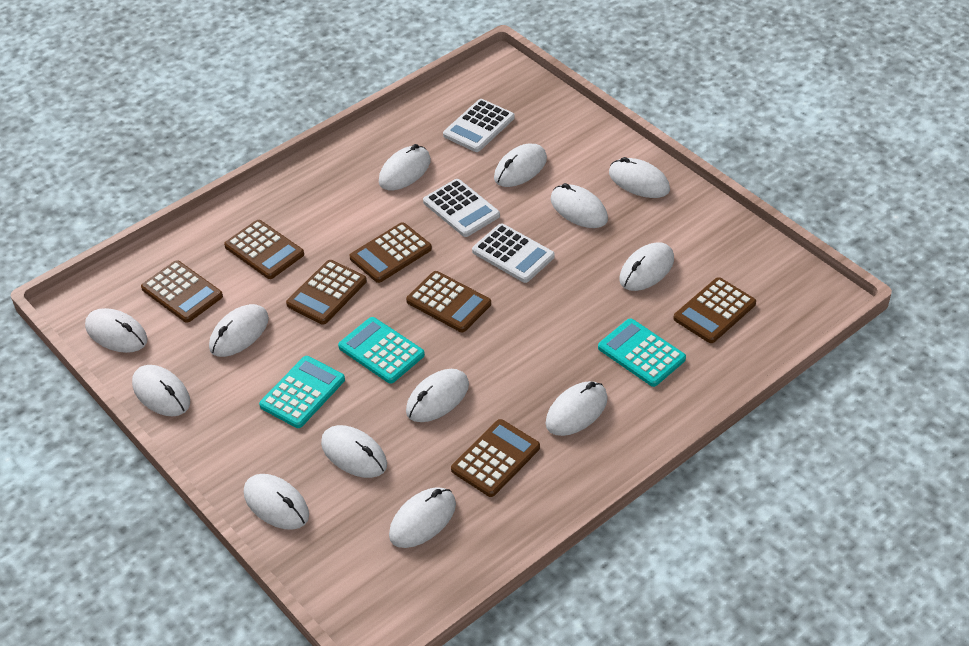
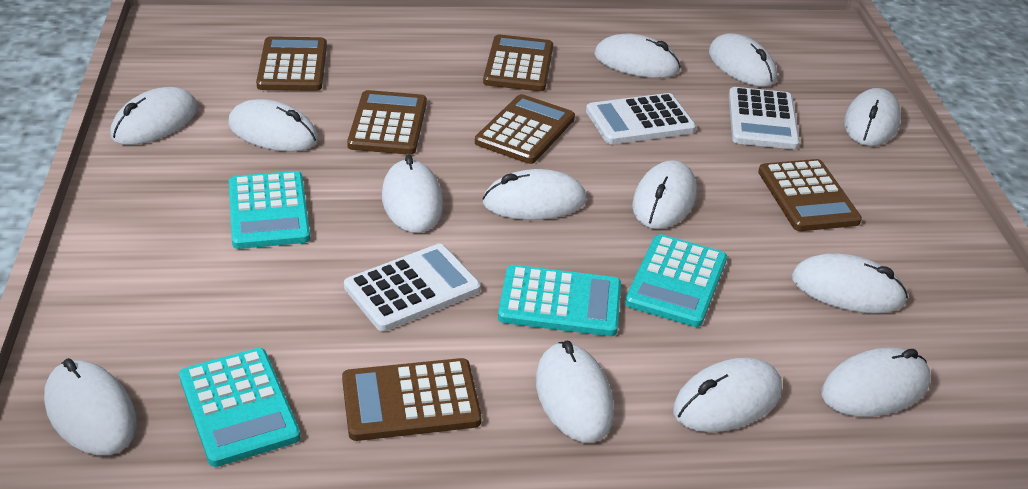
brown calculator: 7 -> 6
turquoise calculator: 3 -> 4

